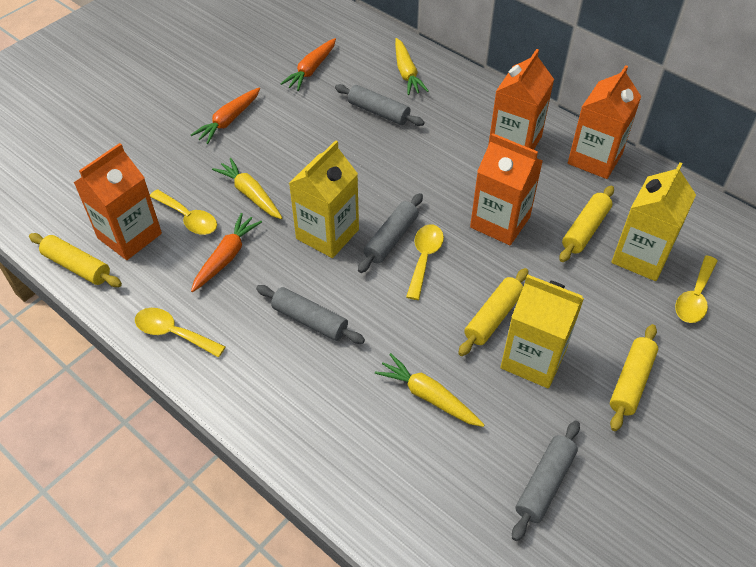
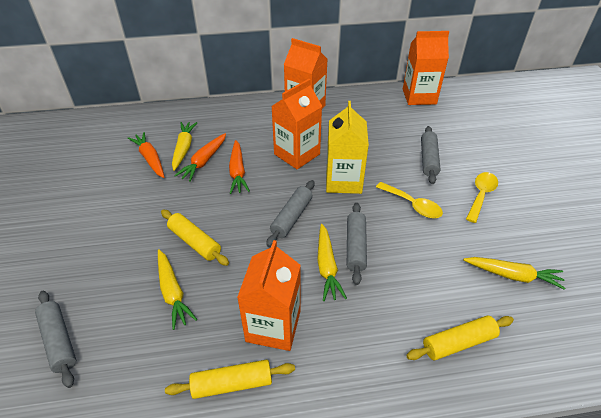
yellow carrot: 3 -> 4
yellow carton: 3 -> 1
yellow rolling pin: 4 -> 3
yellow spoon: 4 -> 2

